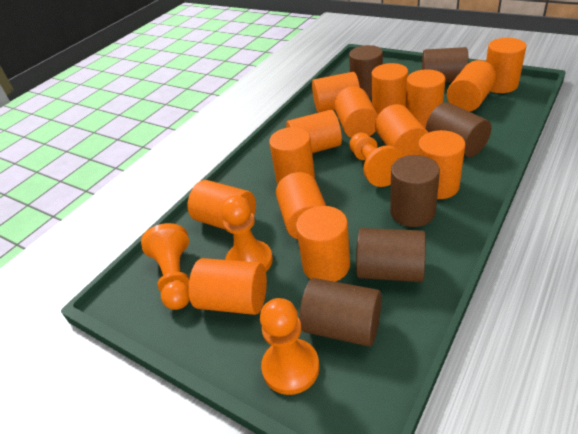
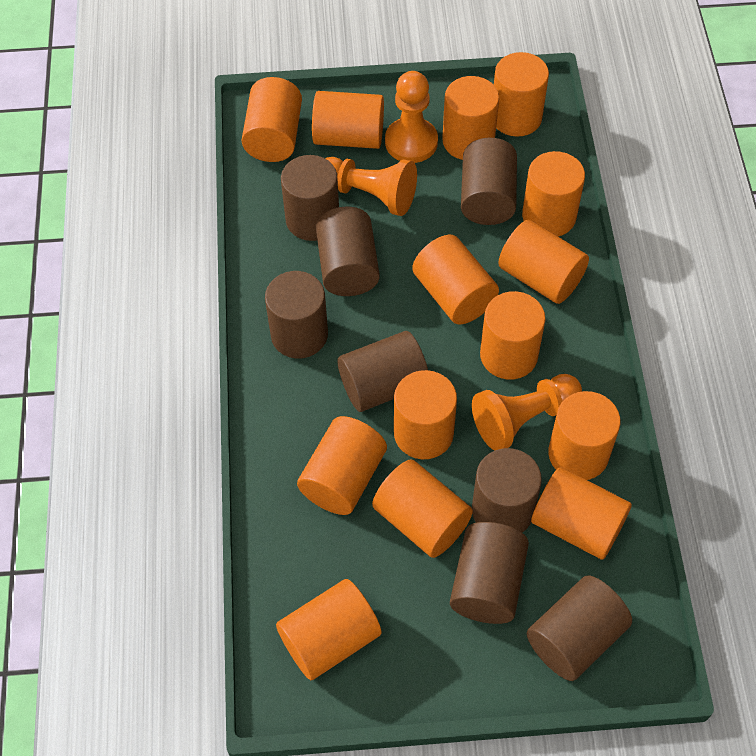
brown cylinder: 6 -> 8
orange pawn: 4 -> 3

